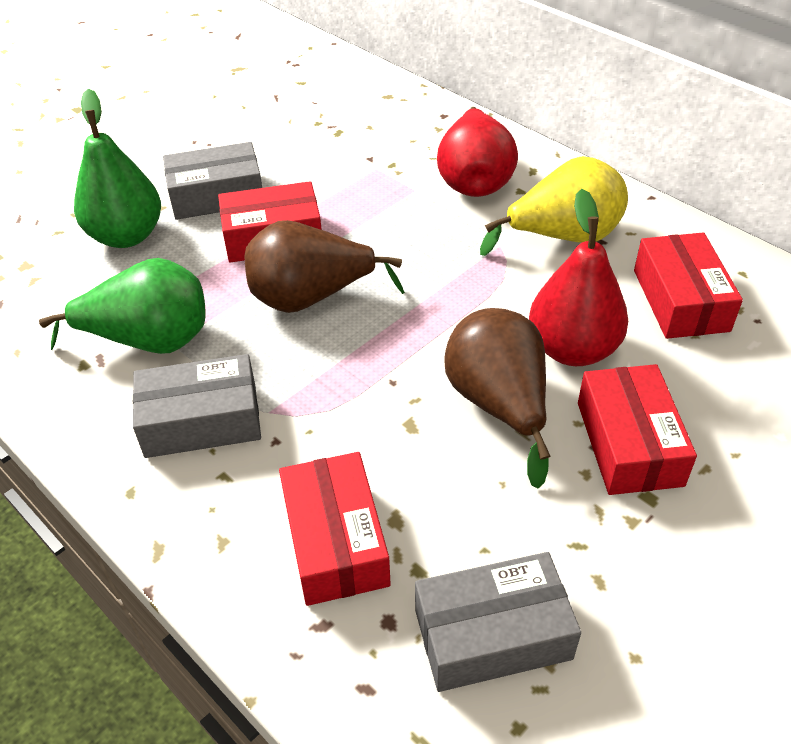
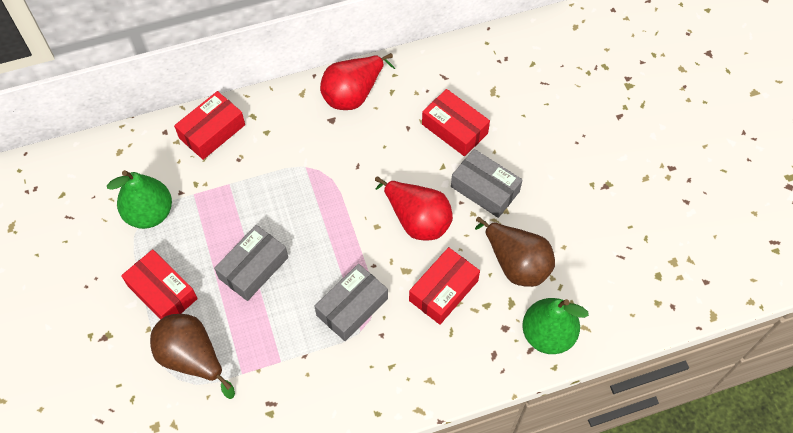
yellow pear: 1 -> 0

